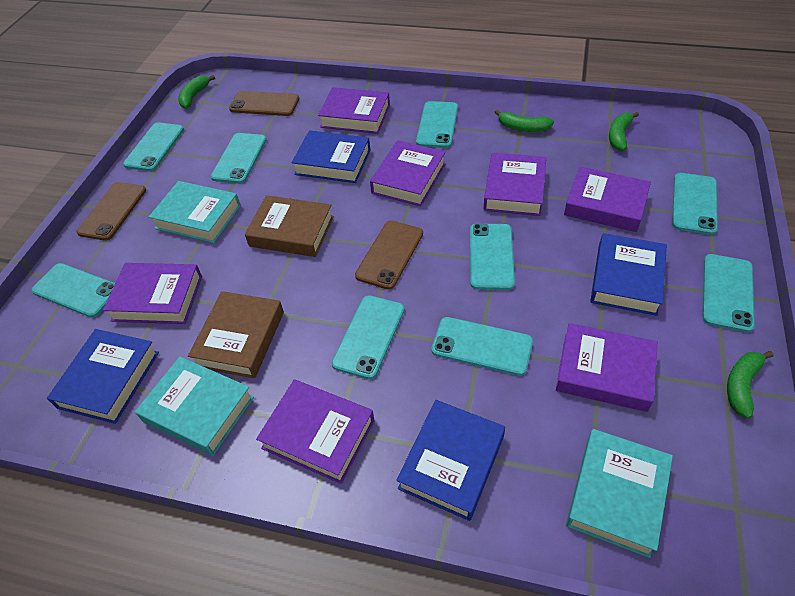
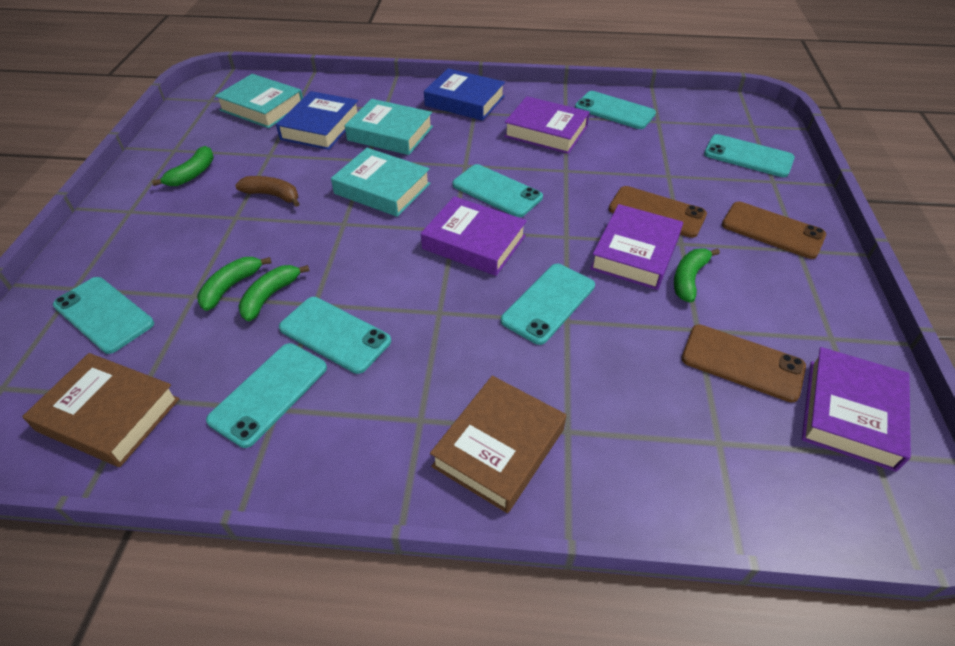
blue book: 4 -> 2
brown banana: 0 -> 1
purple book: 7 -> 4
turquoise phone: 9 -> 7

